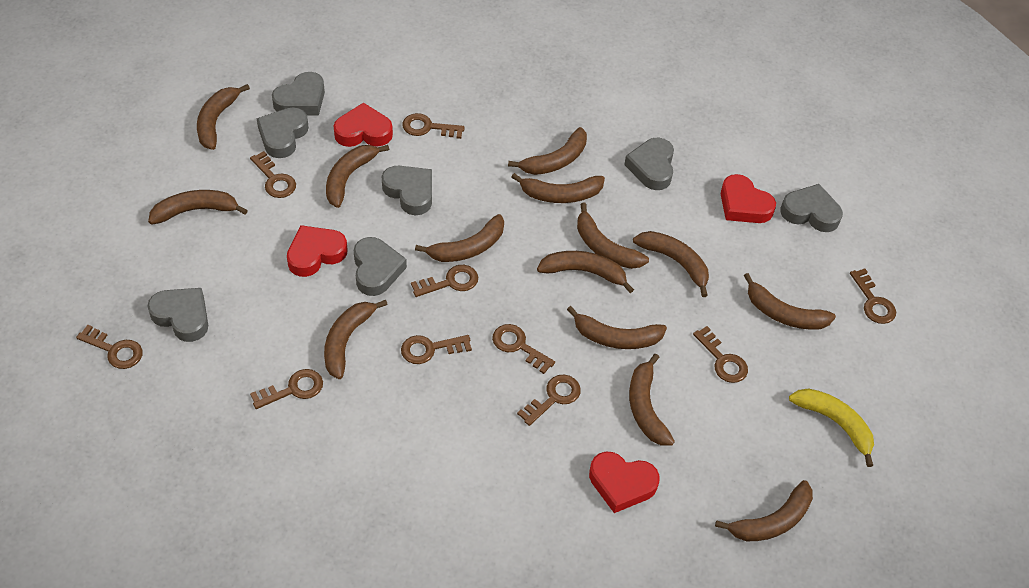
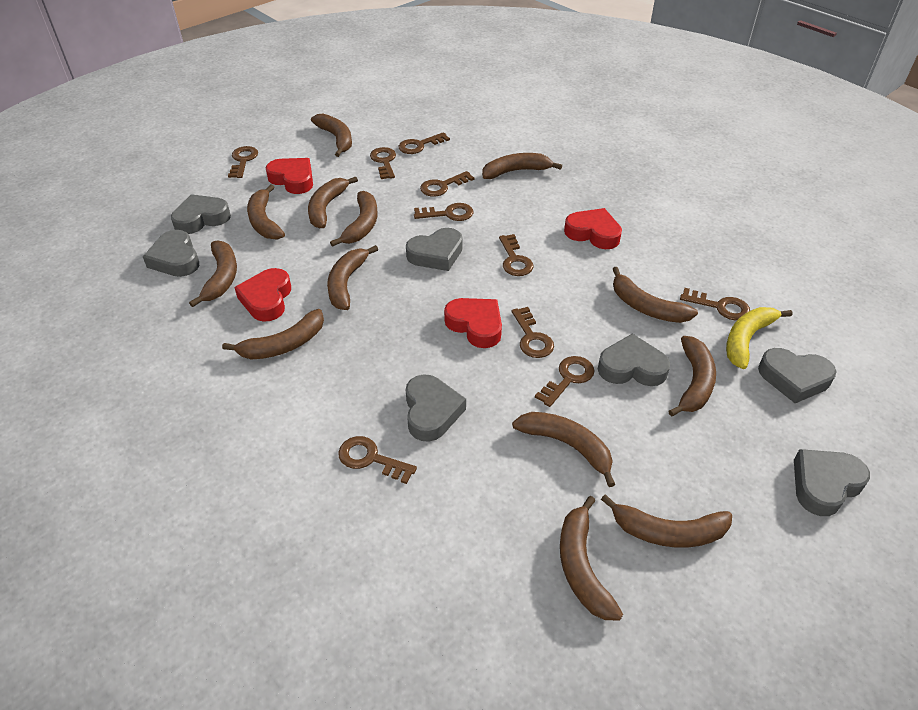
brown banana: 14 -> 13

